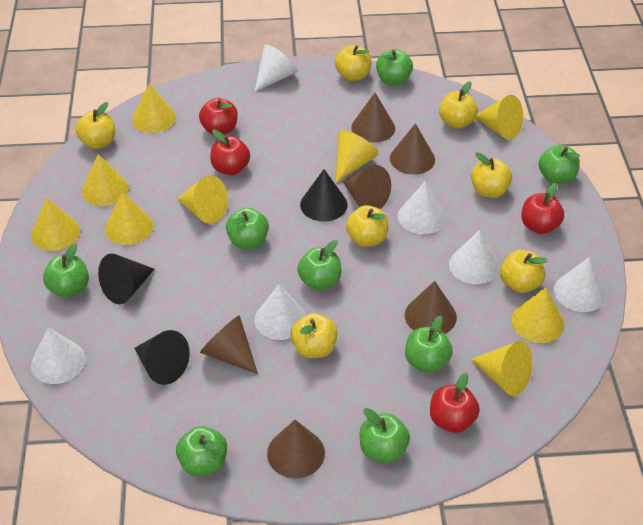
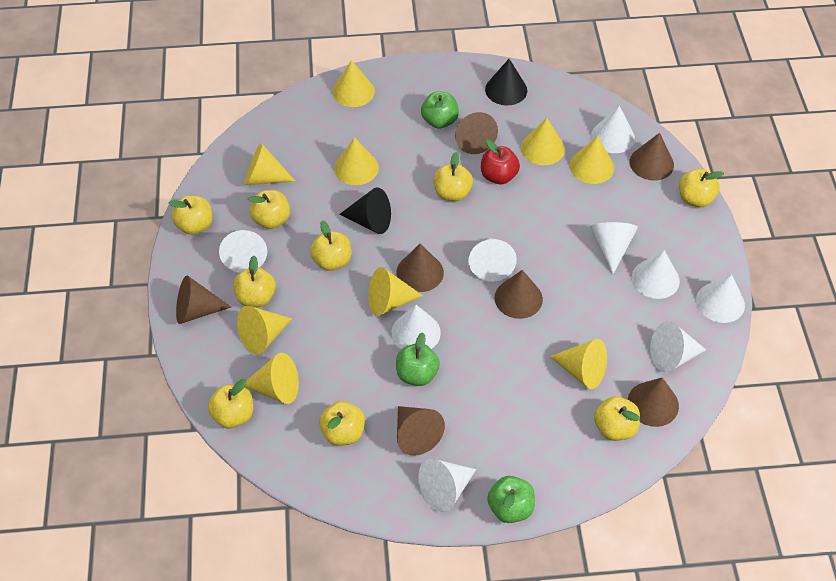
black cone: 3 -> 2
brown cone: 6 -> 7
green apple: 8 -> 3
red apple: 4 -> 1
white cone: 6 -> 9
yellow apple: 7 -> 9

